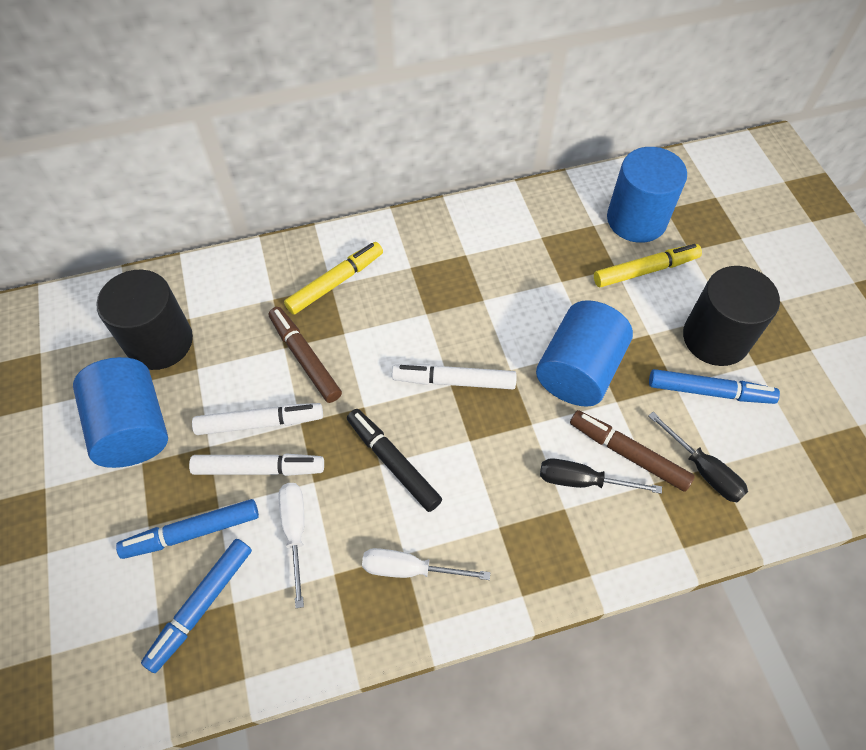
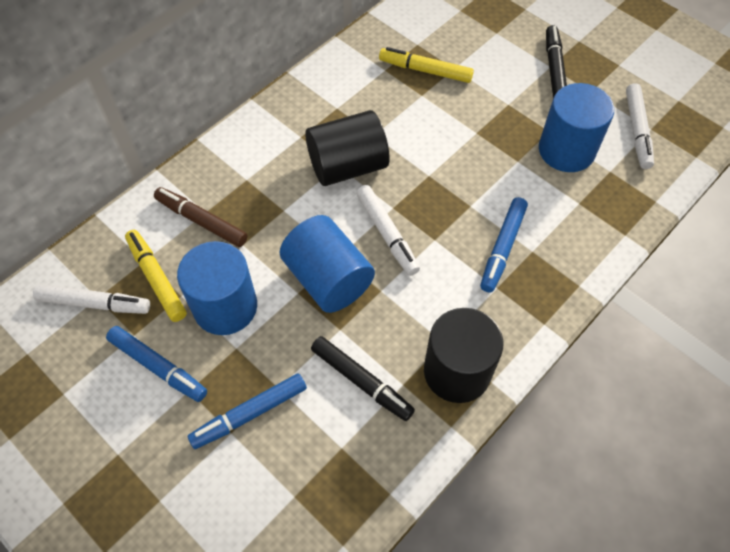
black marker: 1 -> 2
black screwdriver: 2 -> 0
brown marker: 2 -> 1
white screwdriver: 2 -> 0

